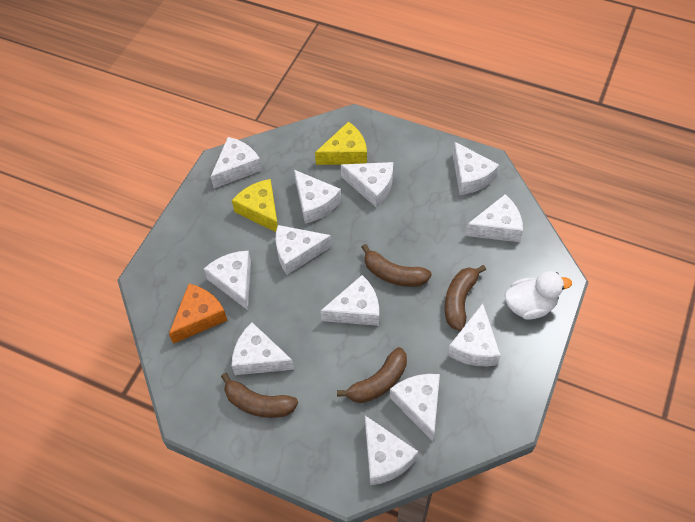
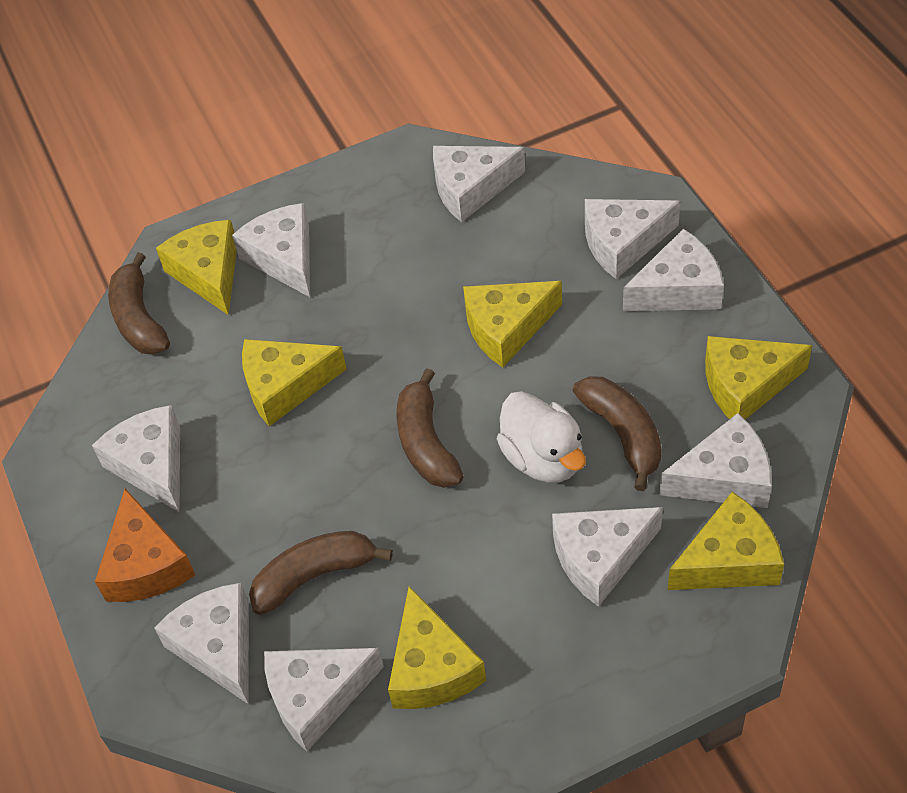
white cheese: 12 -> 9
yellow cheese: 2 -> 6

